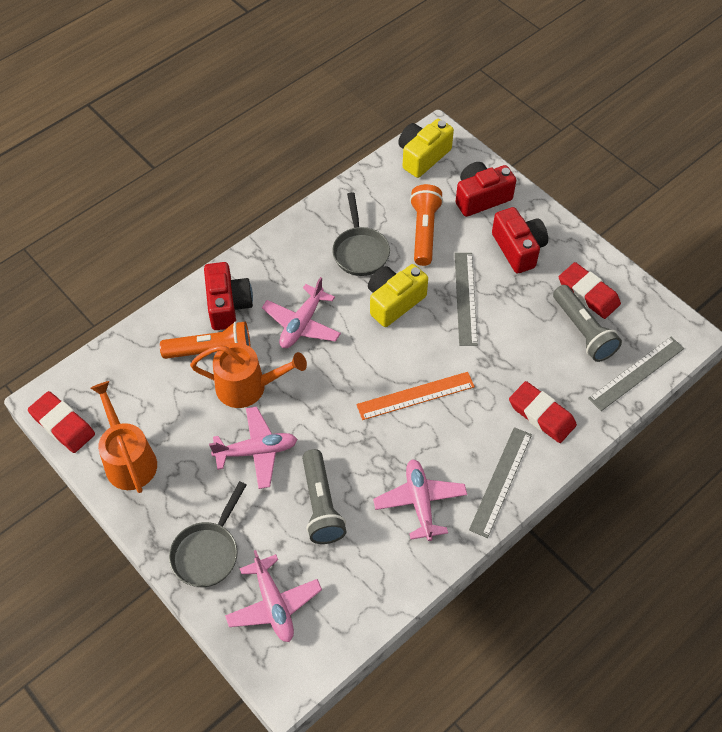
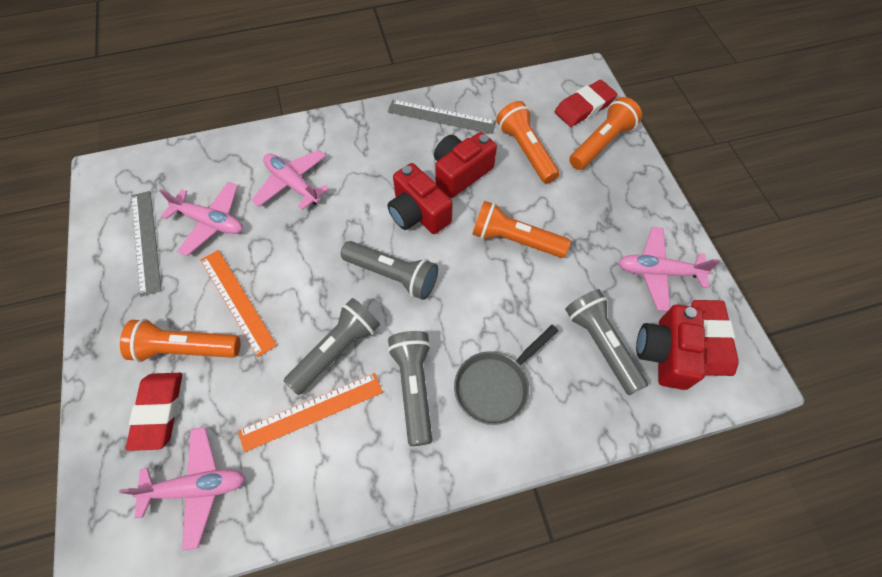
grey flashlight: 2 -> 4
grey pan: 2 -> 1
grey ruler: 3 -> 2
orange flashlight: 2 -> 4
orange ruler: 1 -> 2
orange watering can: 2 -> 0
yellow camera: 2 -> 0

